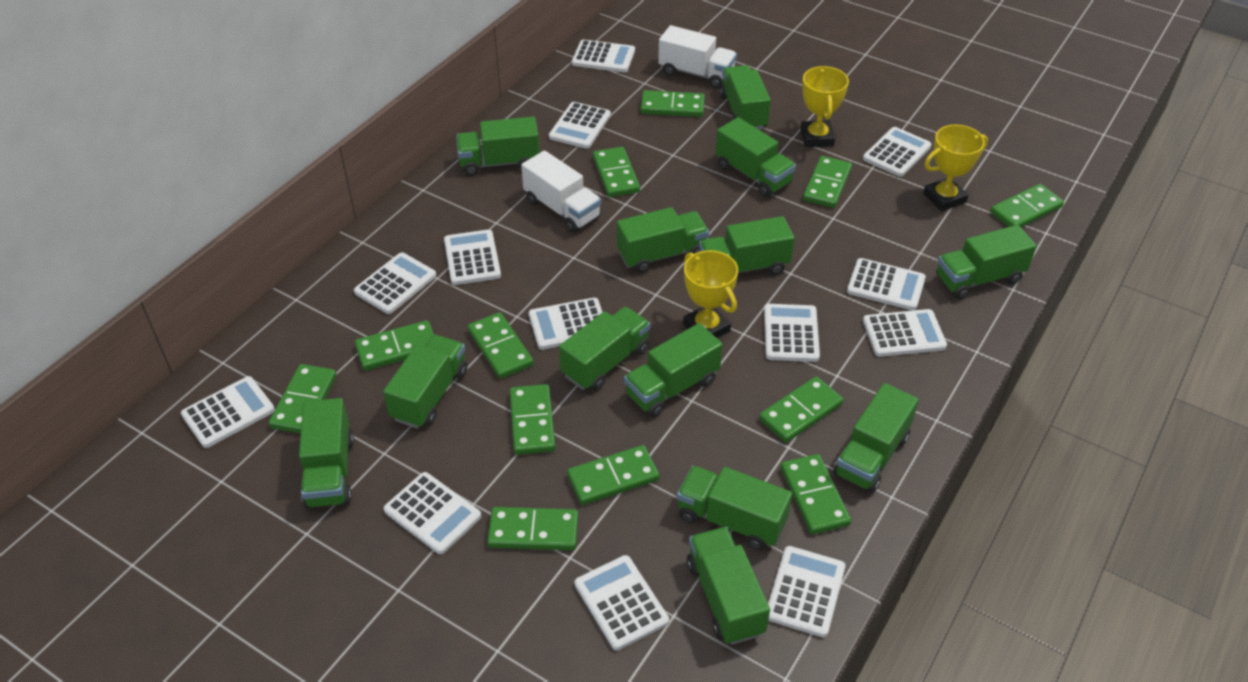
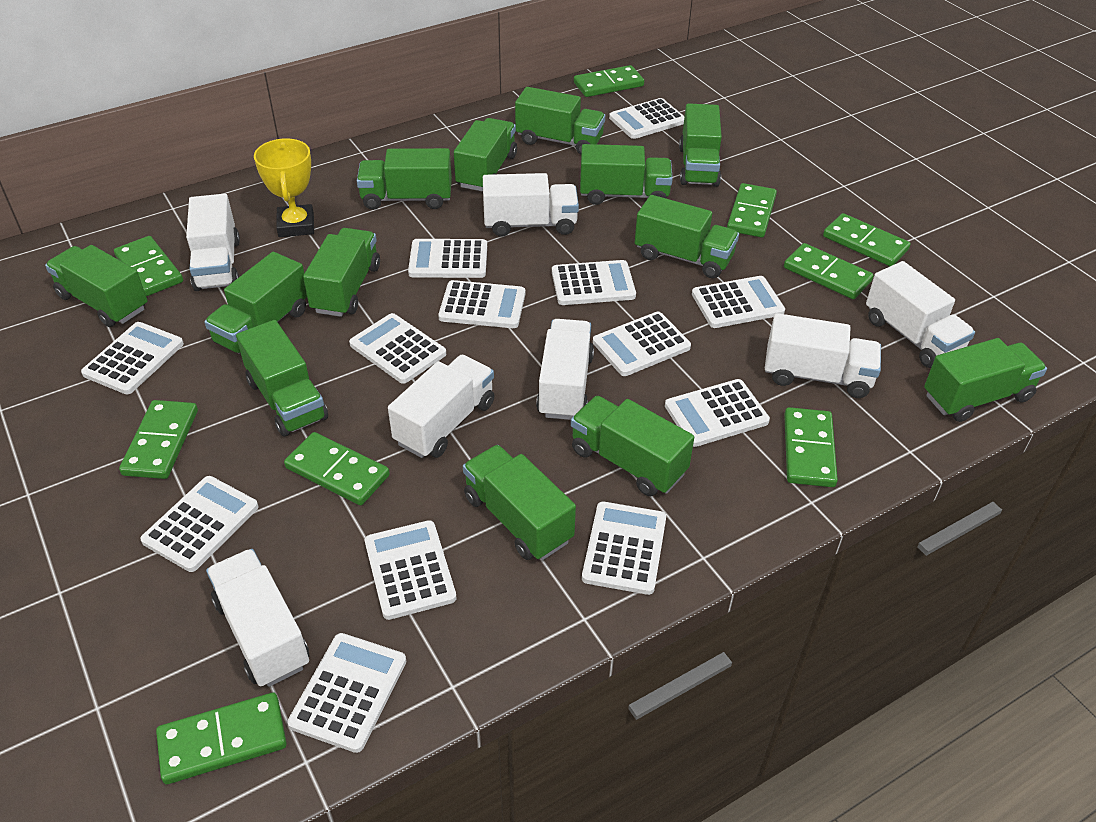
green domino: 12 -> 9
white truck: 2 -> 7
yellow trophy: 3 -> 1

